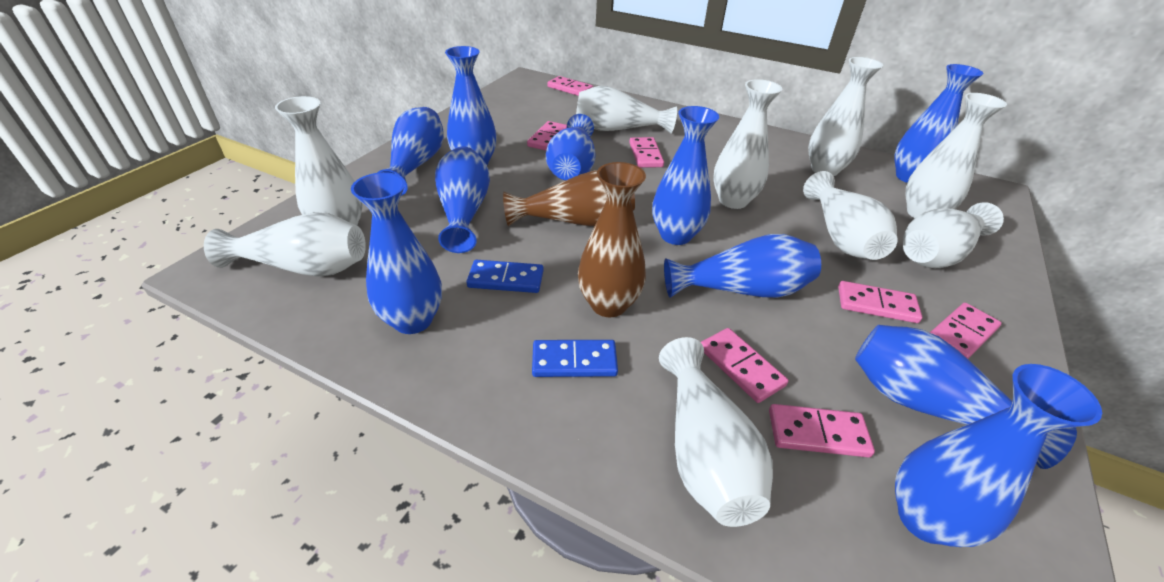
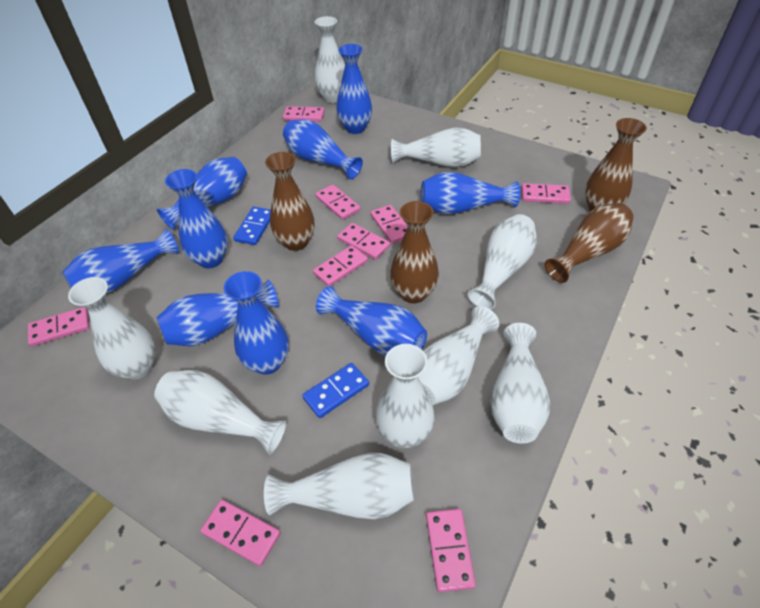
blue vase: 10 -> 9
brown vase: 2 -> 4
pink domino: 7 -> 9

